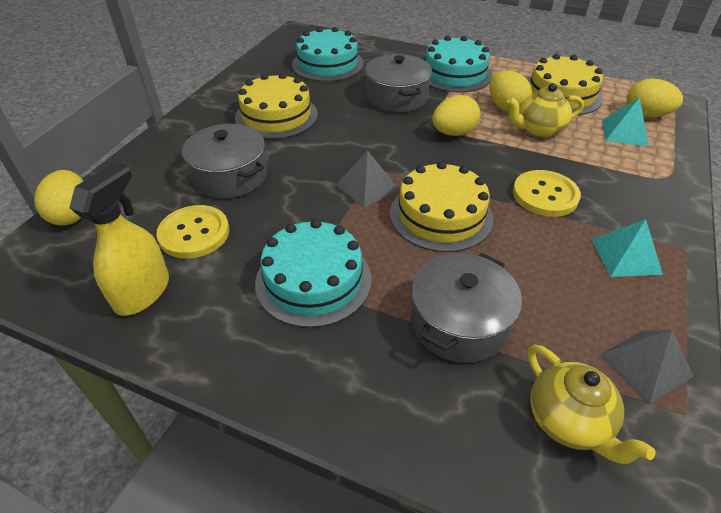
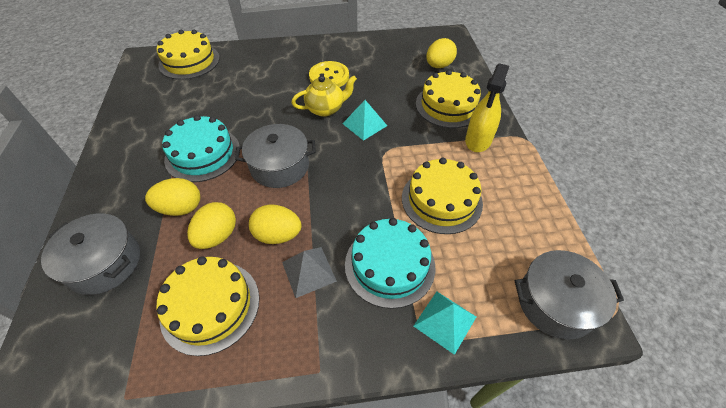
grey pyramid: 2 -> 1
turquoise cake: 3 -> 2
yellow button: 2 -> 1
yellow cake: 3 -> 4
yellow teapot: 2 -> 1

